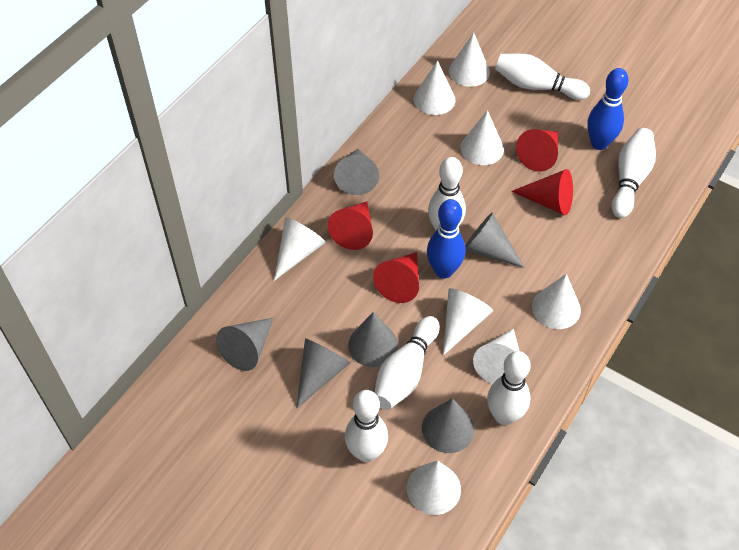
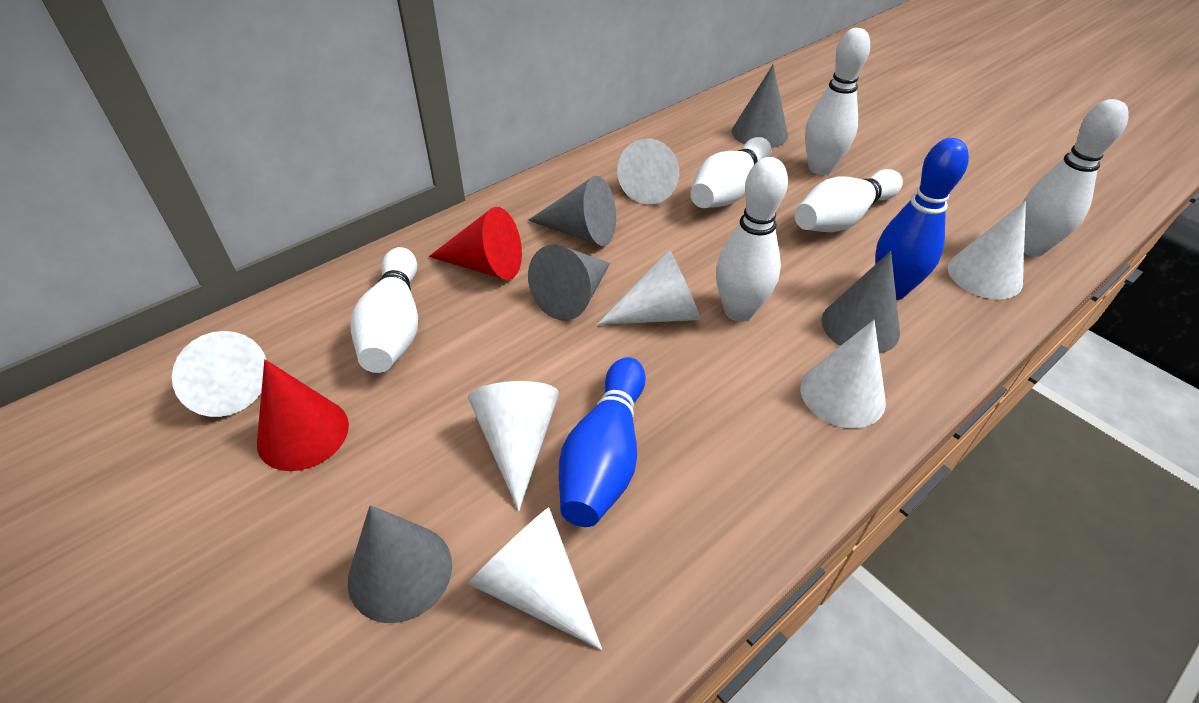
grey cone: 6 -> 5
red cone: 4 -> 2
white cone: 8 -> 7

